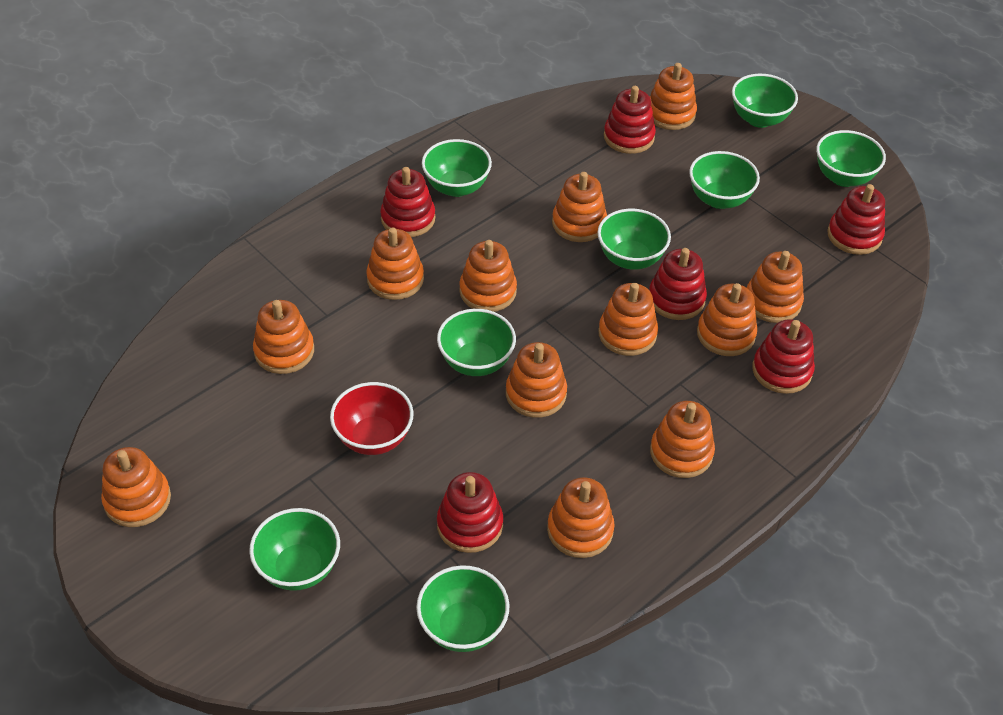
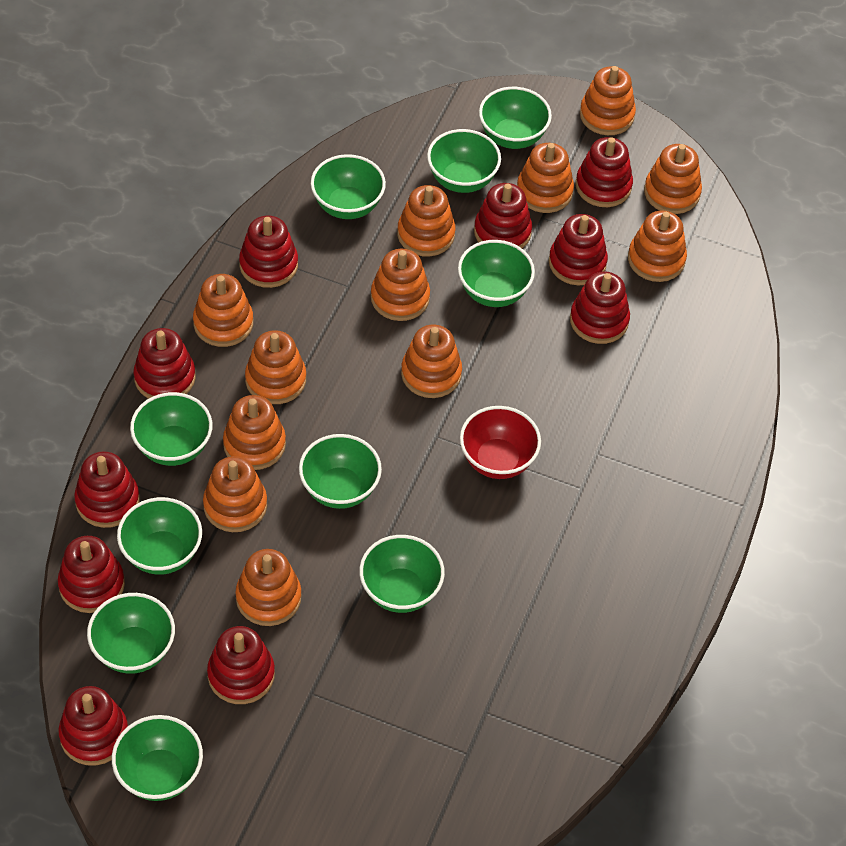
green bowl: 8 -> 10
red stacking toy: 6 -> 10

